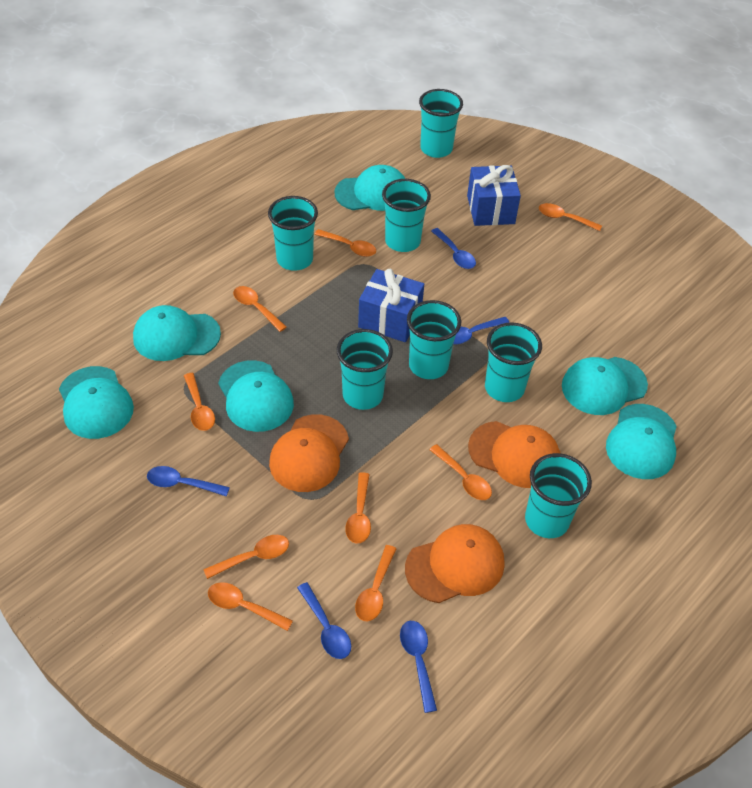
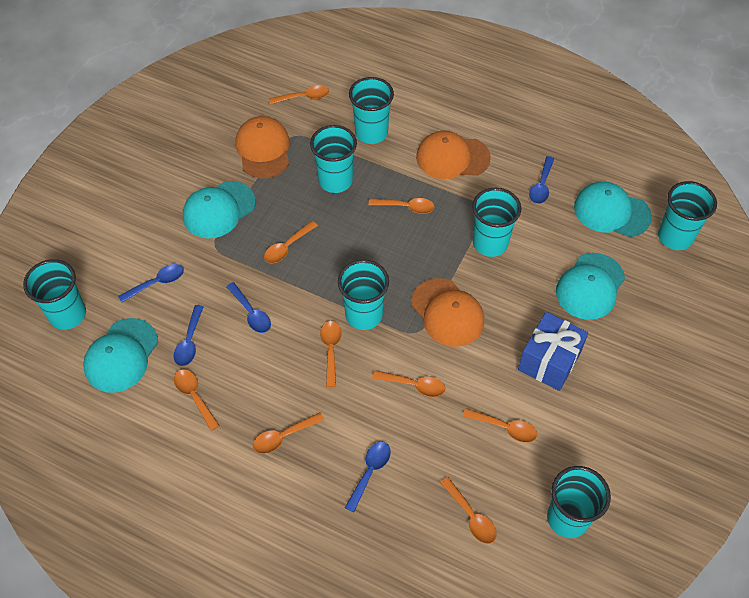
blue gift: 2 -> 1
turquoise cap: 6 -> 4

